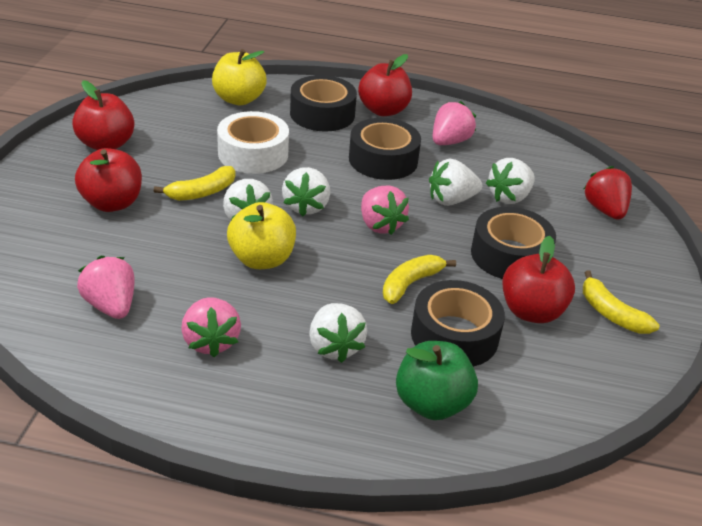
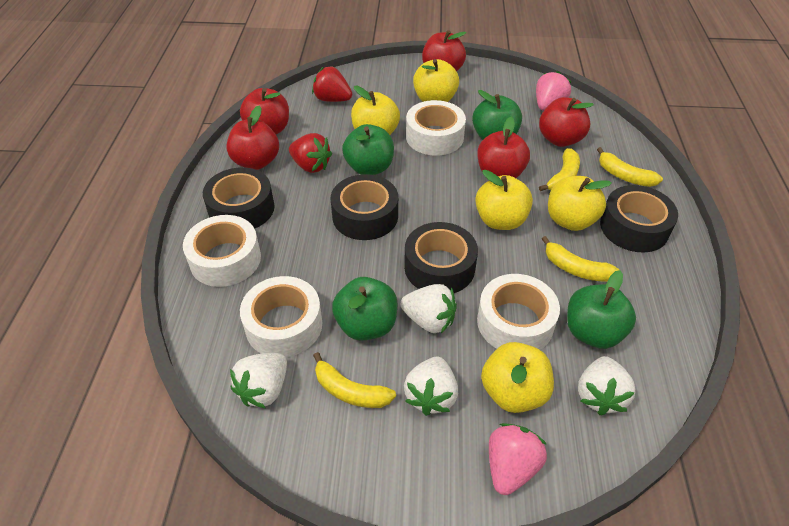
green apple: 1 -> 4
pink strawberry: 4 -> 2
red apple: 4 -> 5
red strawberry: 1 -> 2
white strawberry: 5 -> 4
white tape: 1 -> 4
yellow apple: 2 -> 5
yellow banana: 3 -> 4

